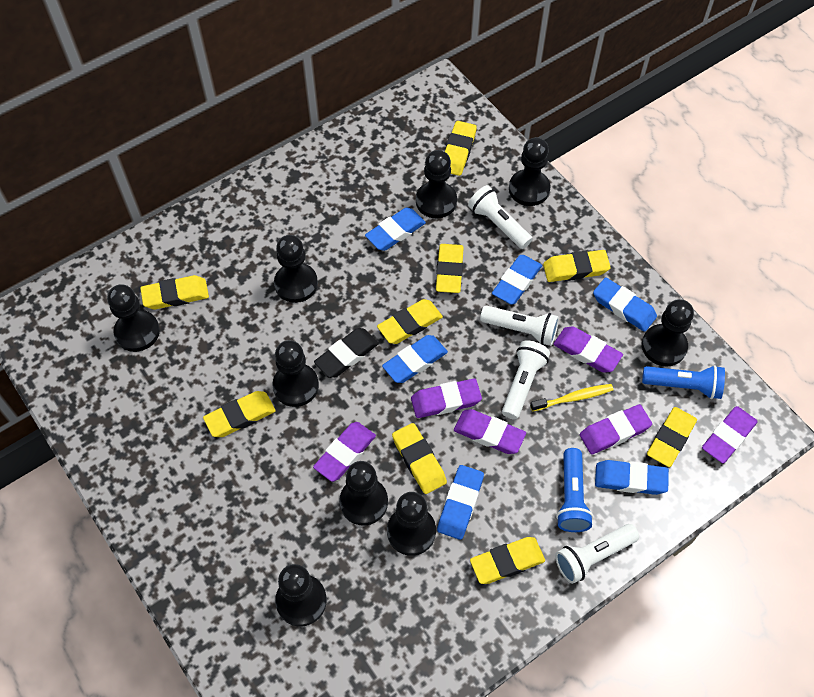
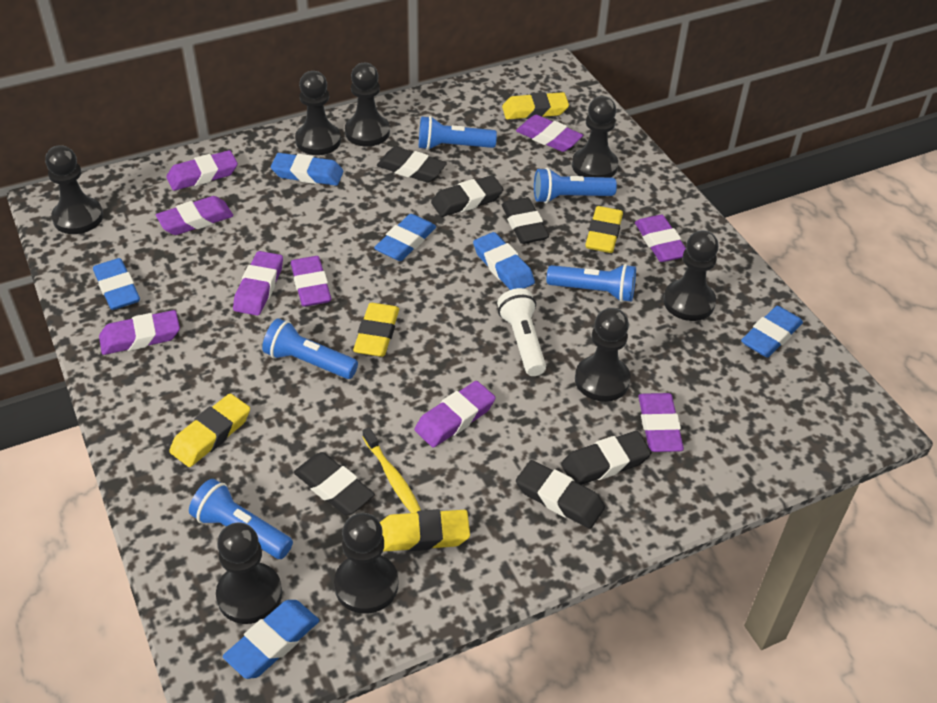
black eraser: 1 -> 6
black pawn: 9 -> 8
blue flashlight: 2 -> 5
purple eraser: 6 -> 9
white flashlight: 4 -> 1
yellow eraser: 9 -> 5

